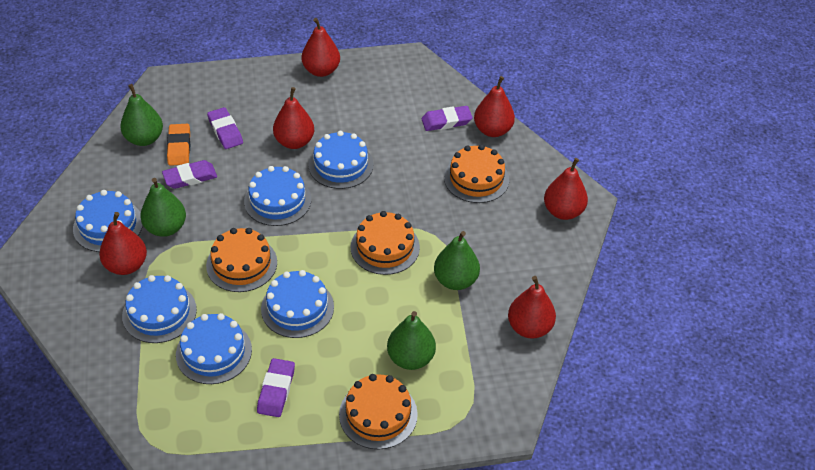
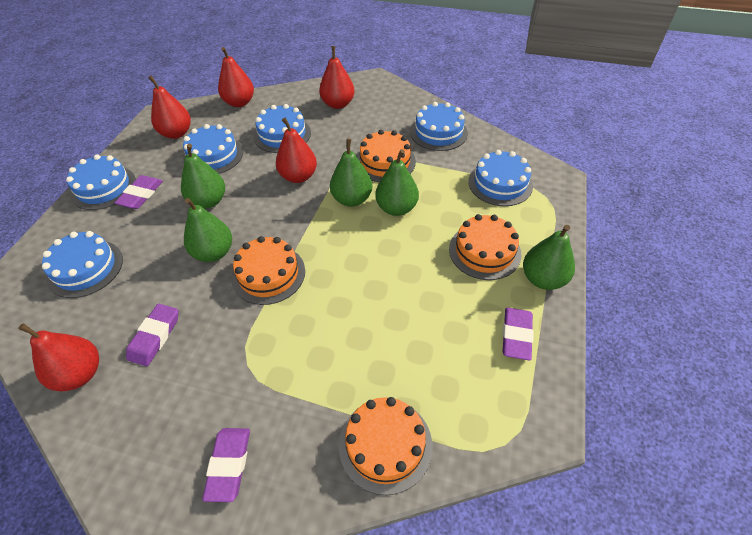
green pear: 4 -> 5
orange eraser: 1 -> 0
red pear: 6 -> 5

